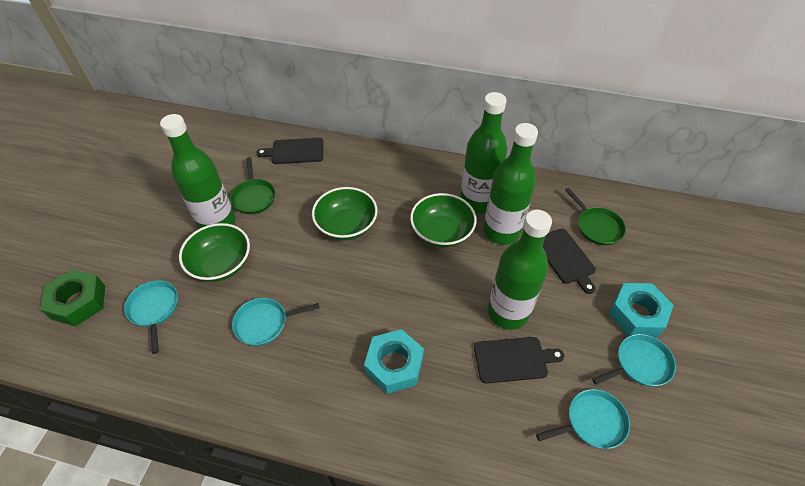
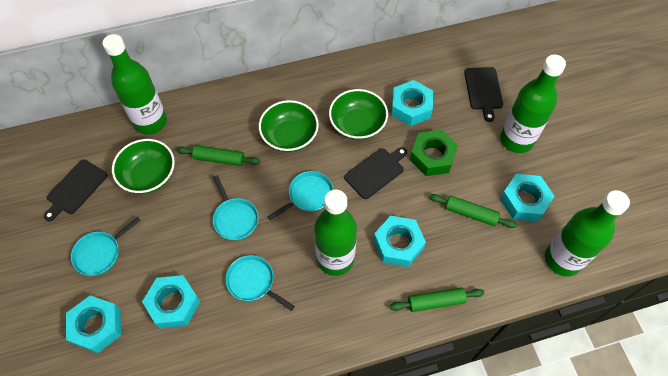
green pan: 2 -> 0
green rolling pin: 0 -> 3
turquoise nut: 2 -> 5

